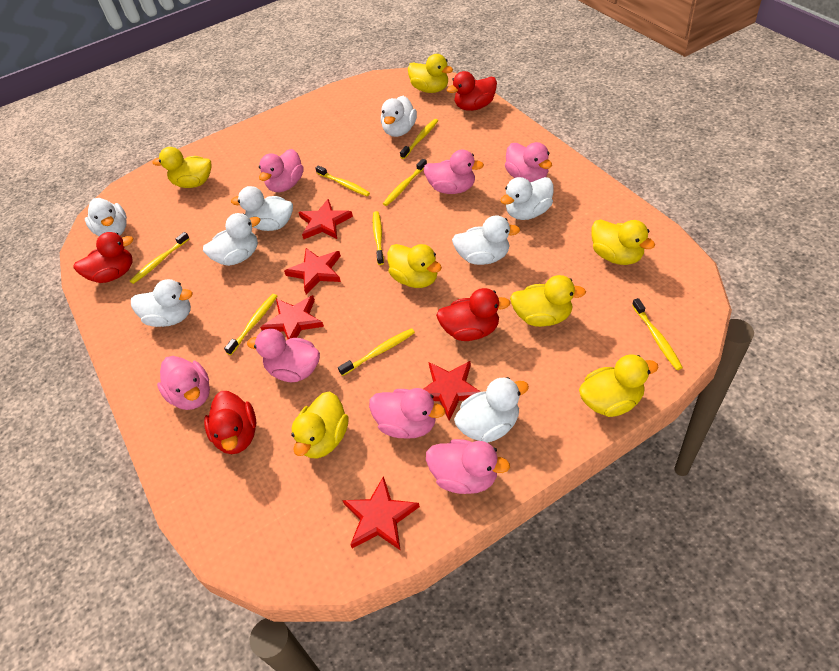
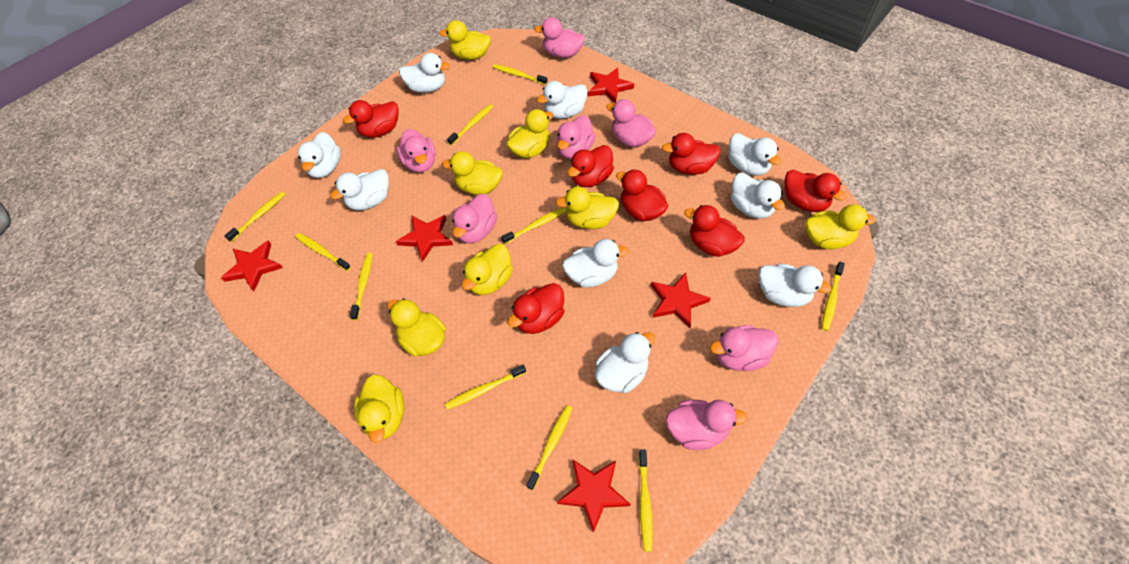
red duck: 4 -> 7
white duck: 8 -> 9
yellow duck: 7 -> 8
yellow toothbrush: 8 -> 10

